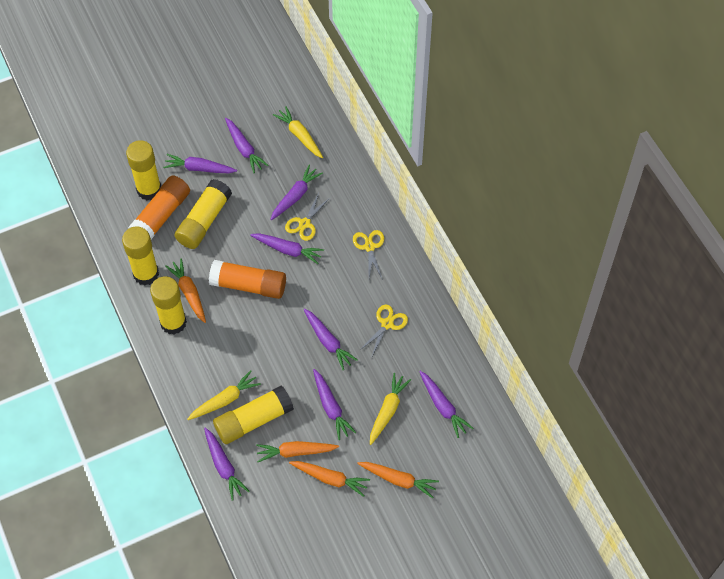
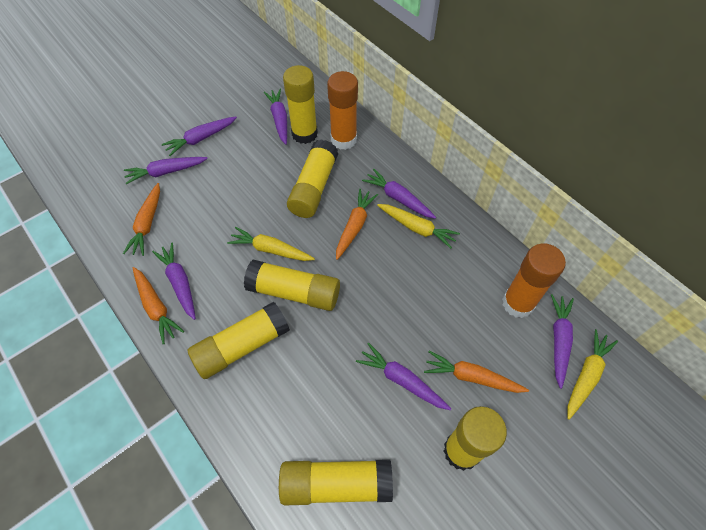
purple carrot: 8 -> 7
yellow glue stick: 5 -> 6
yellow scissors: 3 -> 0

